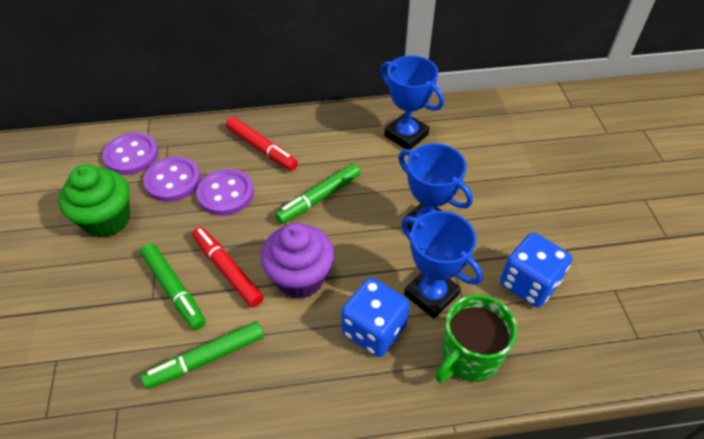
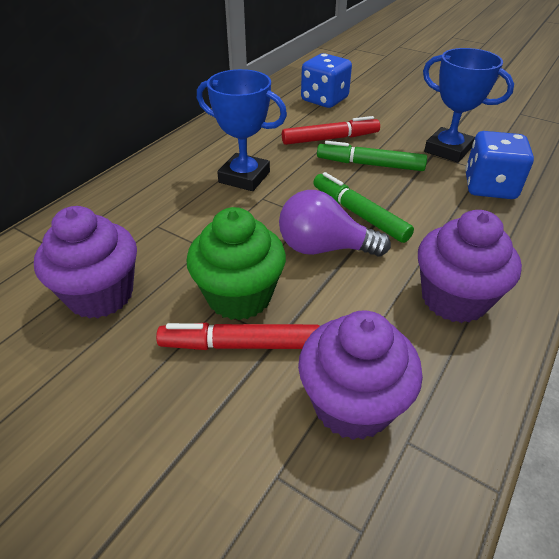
blue trophy: 3 -> 2
green marker: 3 -> 2
green mug: 1 -> 0
purple button: 3 -> 0
purple cupcake: 1 -> 3
purple light bulb: 0 -> 1

